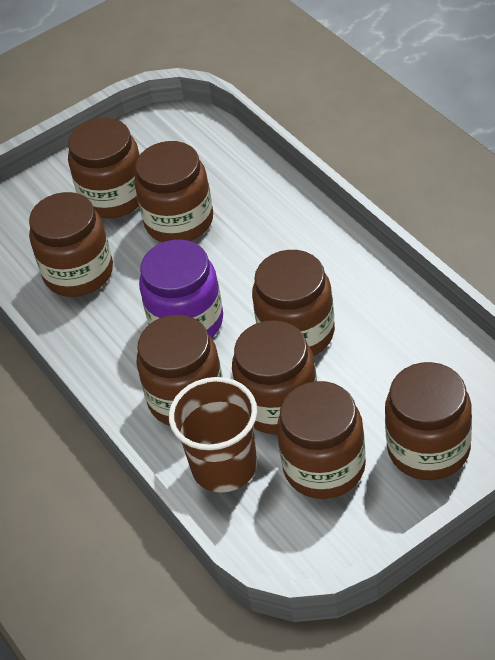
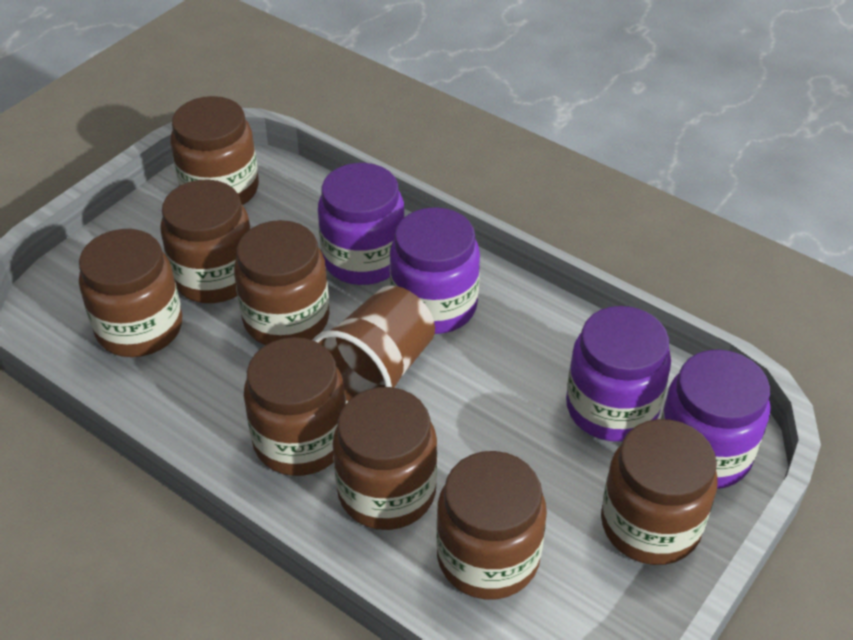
purple jar: 1 -> 4

